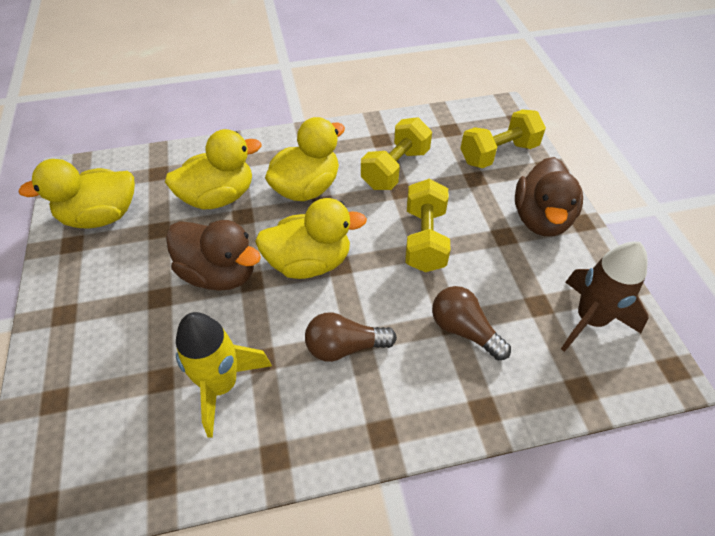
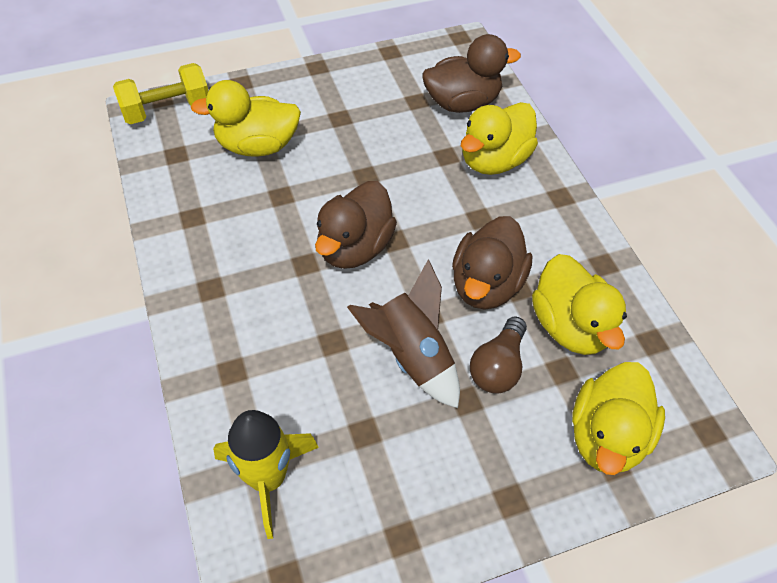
brown duck: 2 -> 3
brown light bulb: 2 -> 1
yellow dumbbell: 3 -> 1

